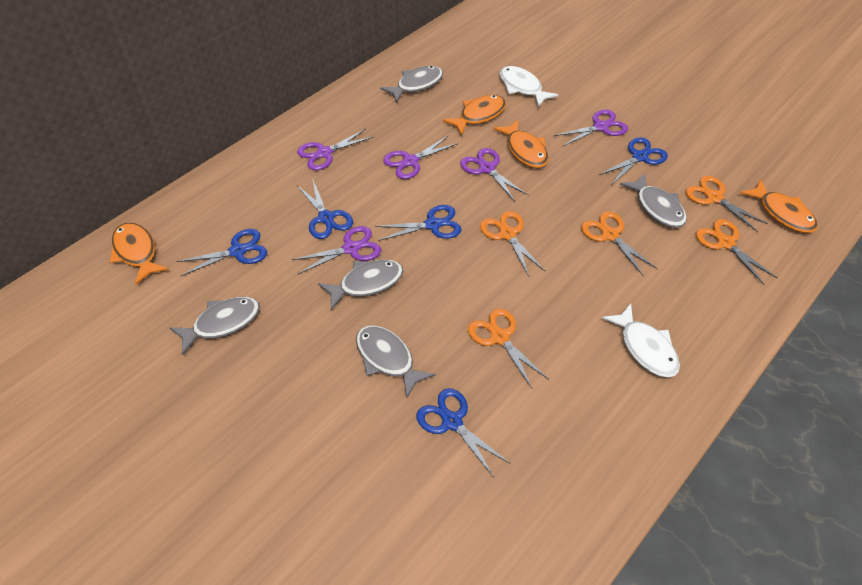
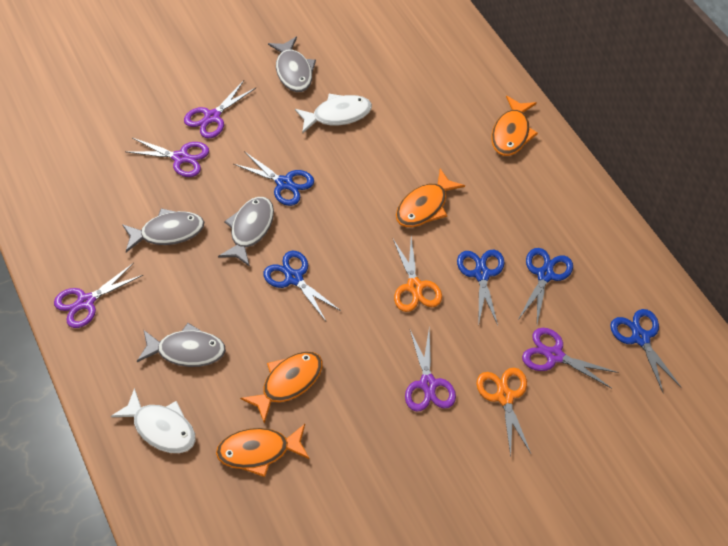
grey fish: 5 -> 4
orange scissors: 5 -> 2

